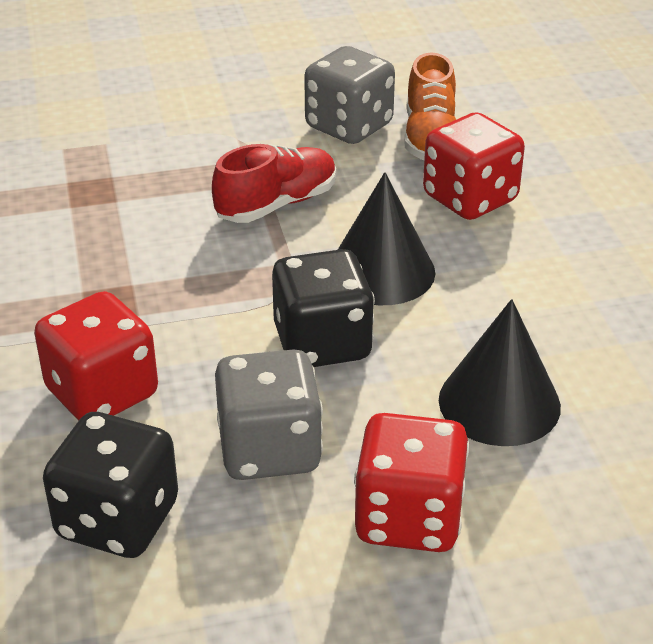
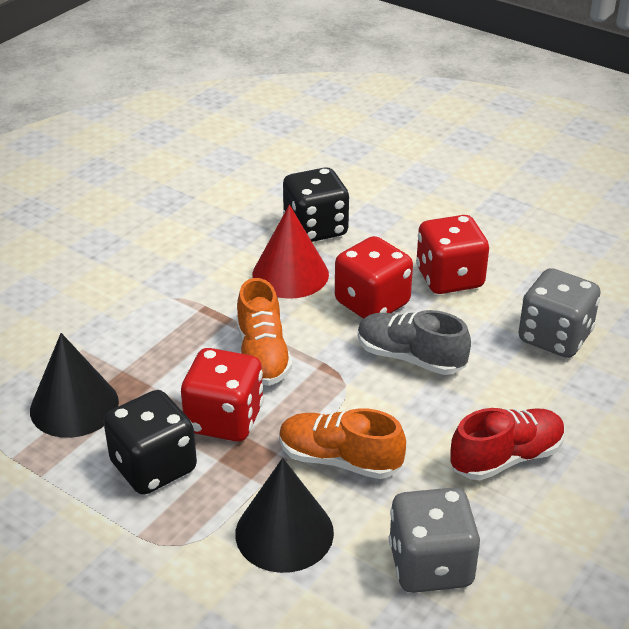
grey shoe: 0 -> 1
orange shoe: 1 -> 2
red cone: 0 -> 1

